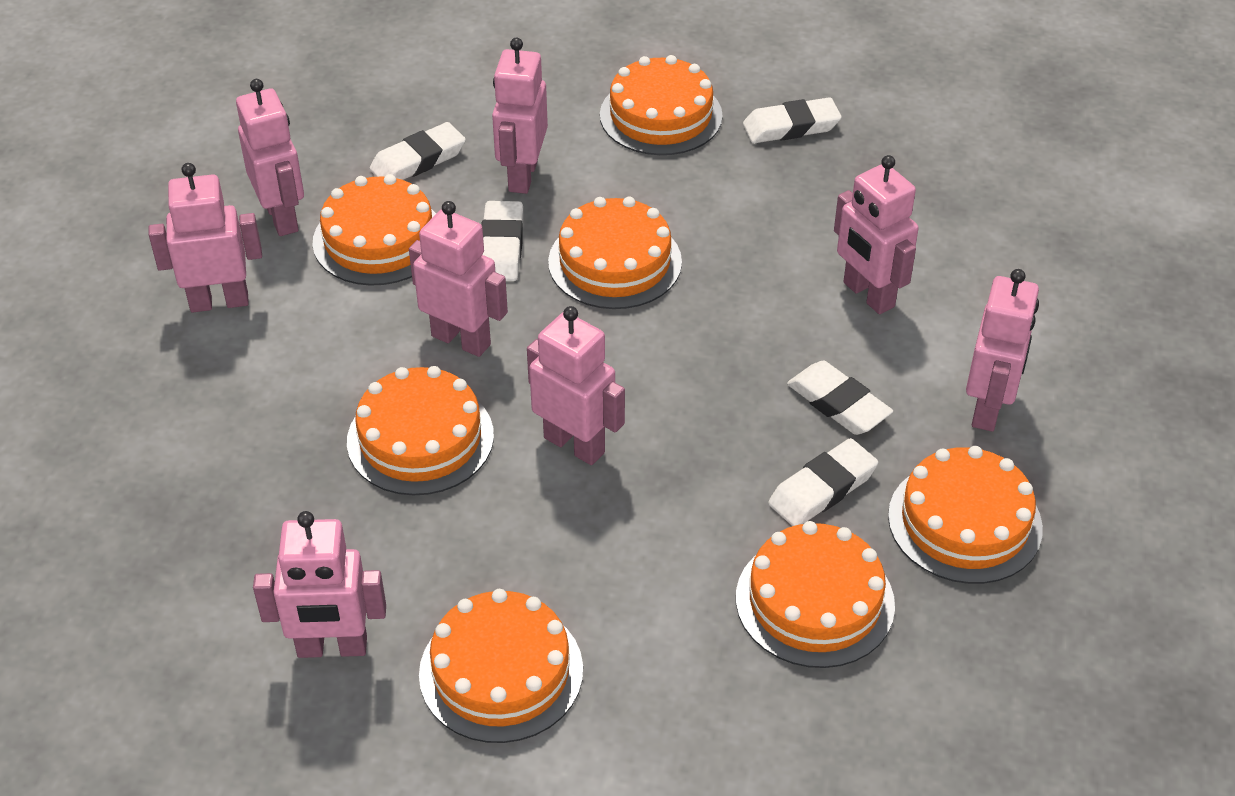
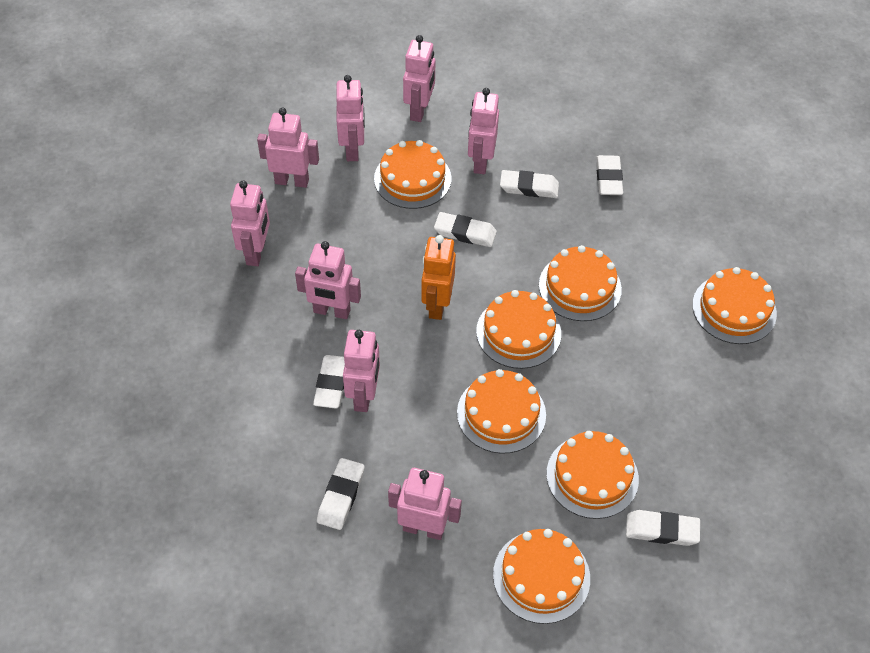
orange robot: 0 -> 1
white eraser: 5 -> 6

